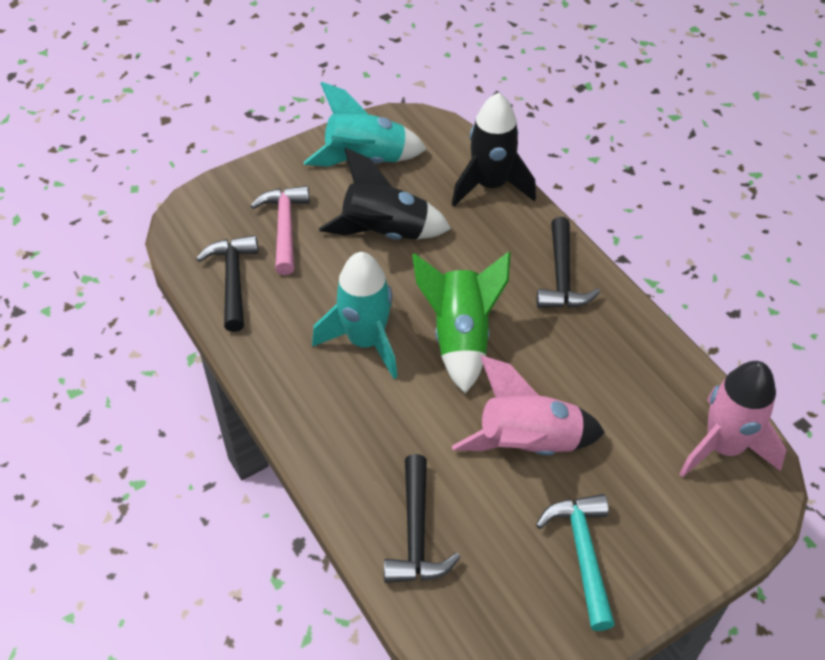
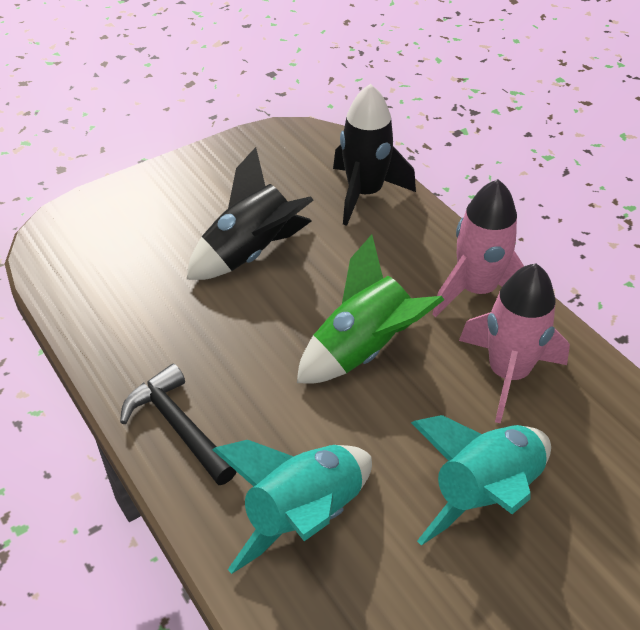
black hammer: 3 -> 1
pink hammer: 1 -> 0
turquoise hammer: 1 -> 0

